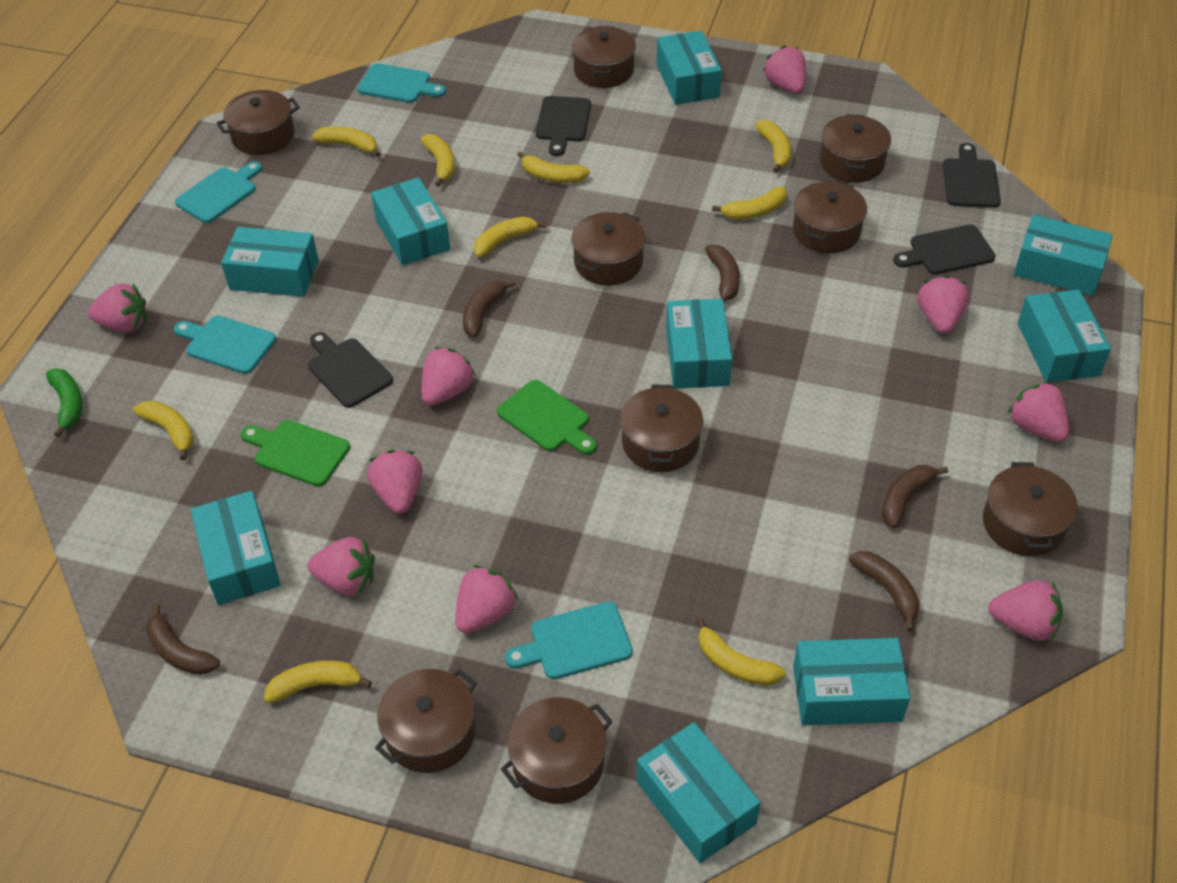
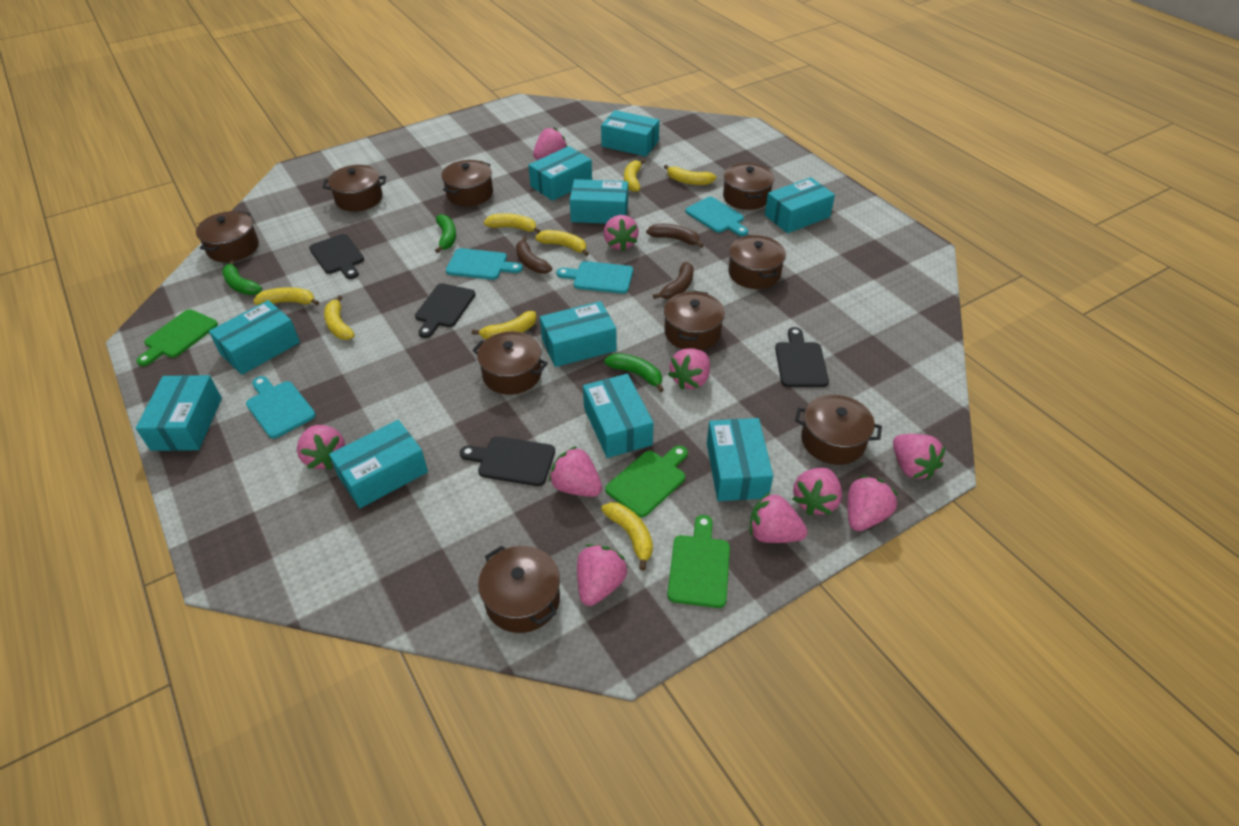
brown banana: 5 -> 3
green banana: 1 -> 3
green cutting board: 2 -> 3
pink strawberry: 9 -> 10
turquoise box: 9 -> 10
yellow banana: 9 -> 8

